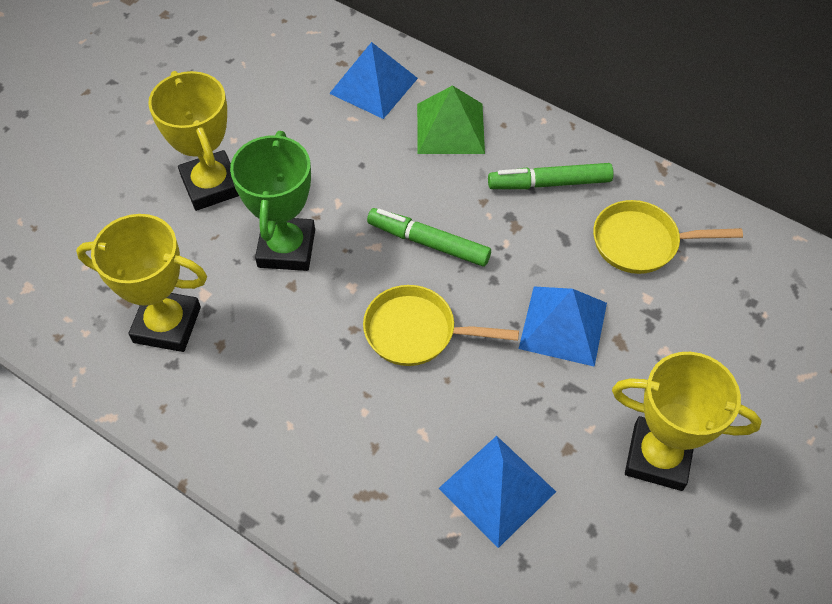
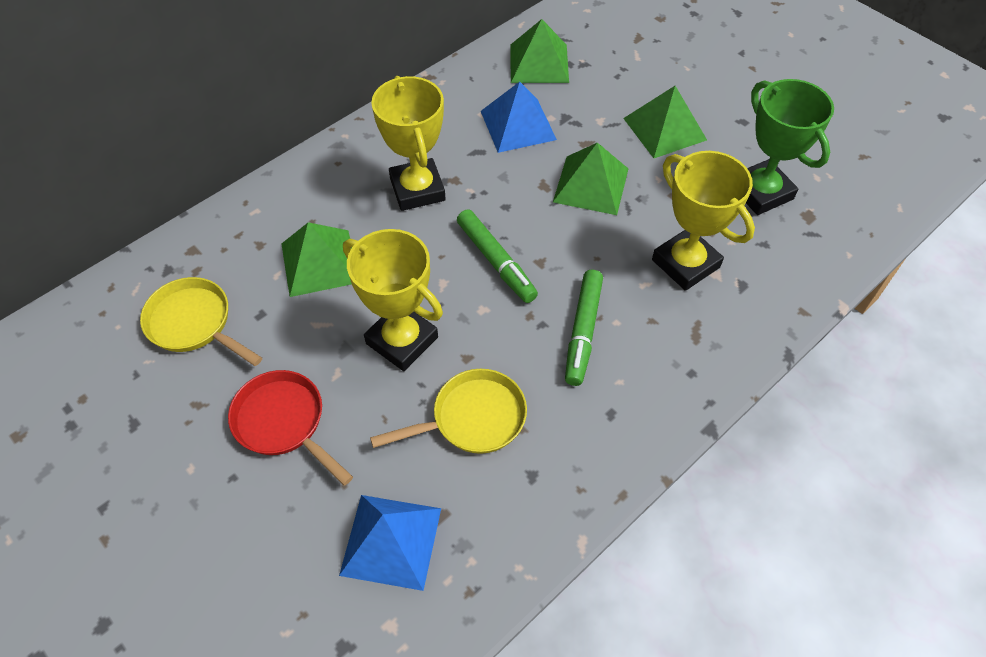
blue pyramid: 3 -> 2
green pyramid: 1 -> 4
red pan: 0 -> 1

